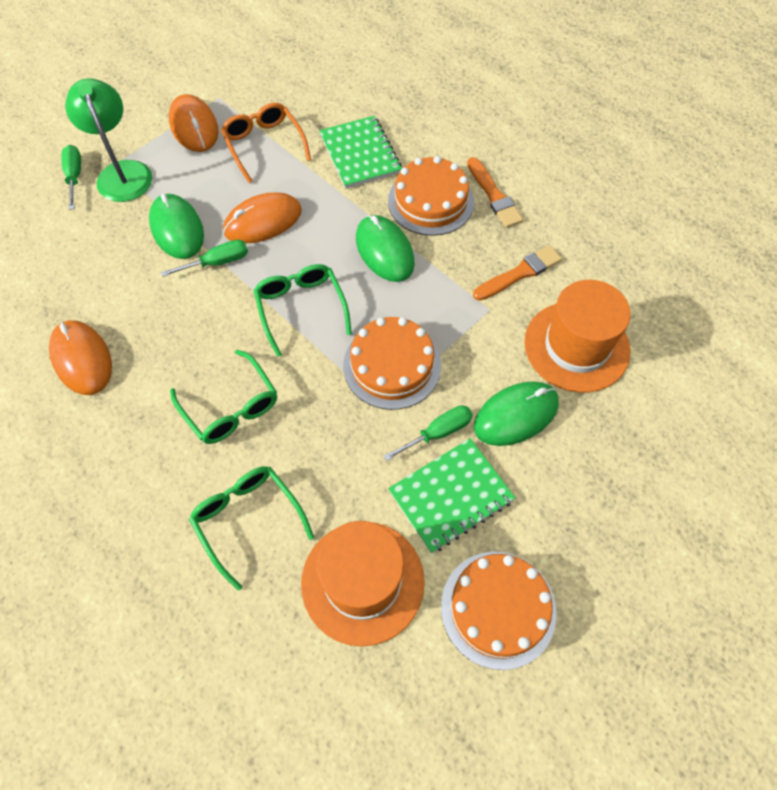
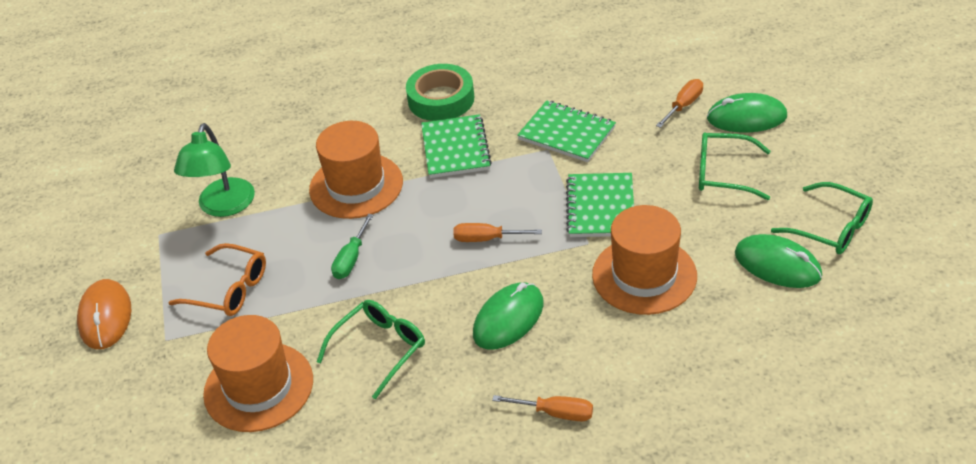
green notebook: 2 -> 3
green screwdriver: 3 -> 1
green tape: 0 -> 1
orange brush: 2 -> 0
orange cake: 3 -> 0
orange hat: 2 -> 3
orange mouse: 3 -> 1
orange screwdriver: 0 -> 3

